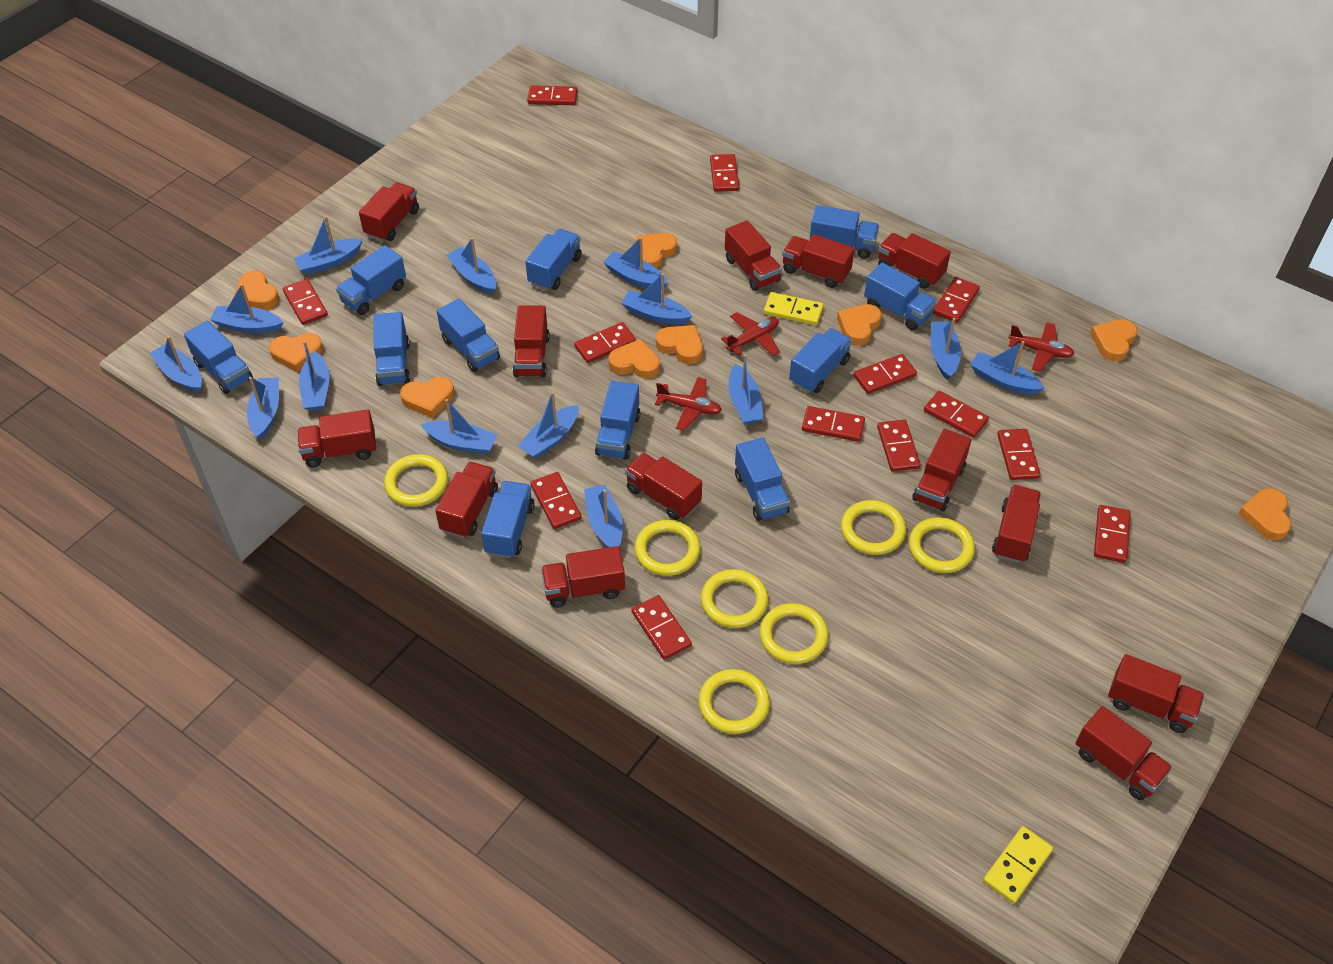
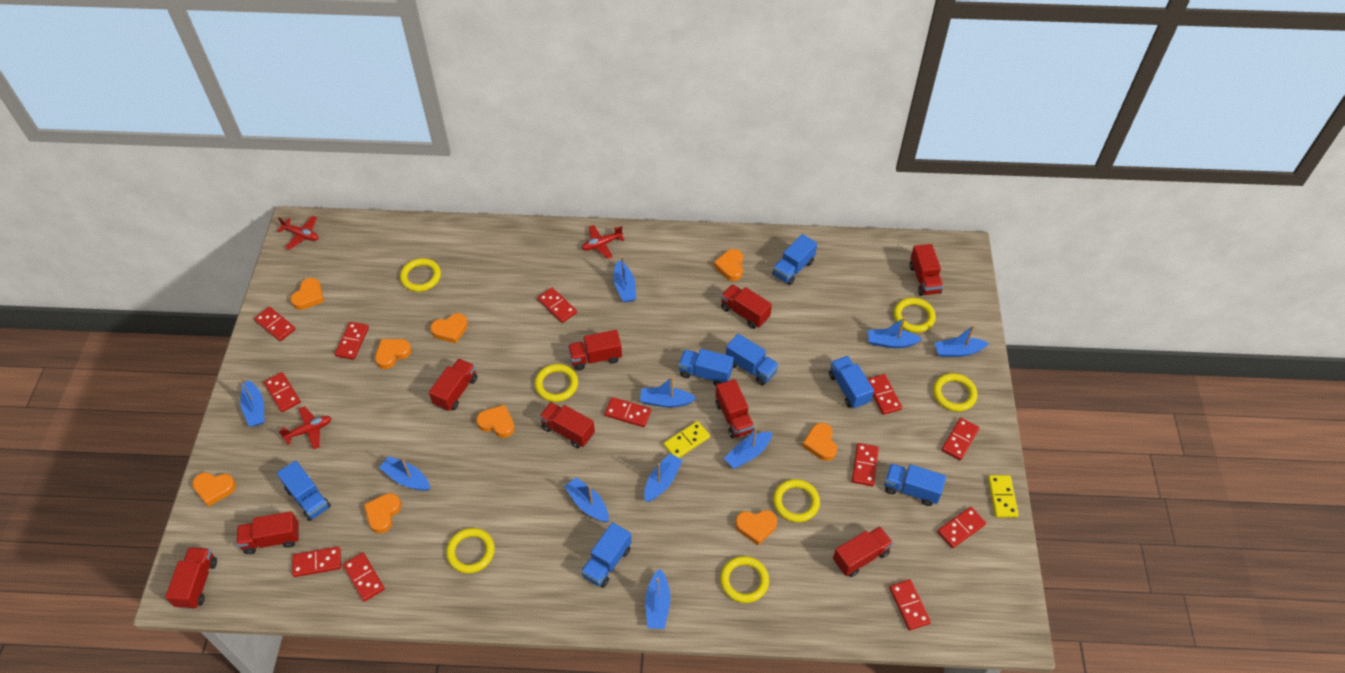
blue boat: 14 -> 10
blue truck: 11 -> 7
red domino: 13 -> 12
red truck: 13 -> 9

